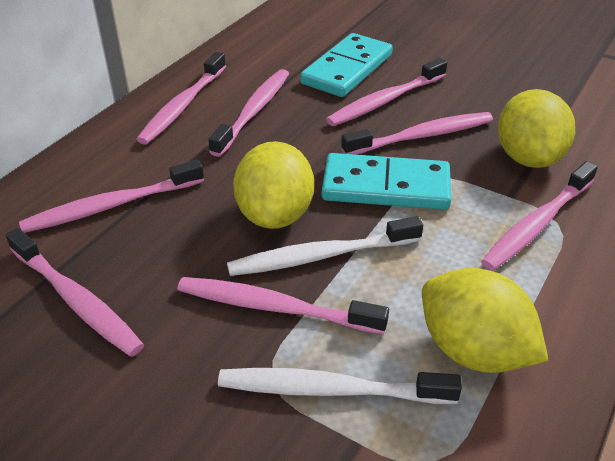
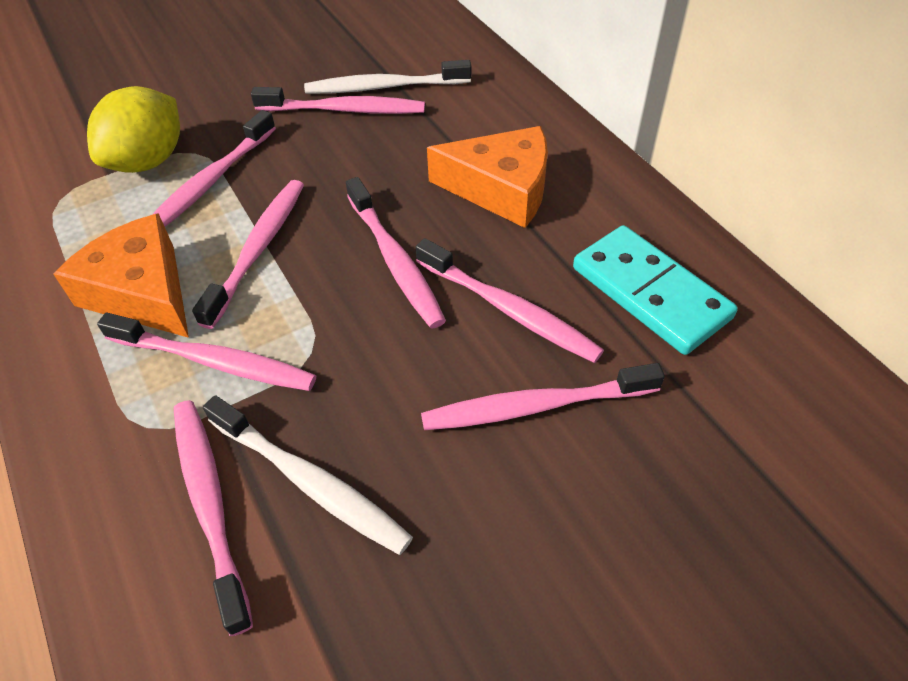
orange cheese: 0 -> 2
turquoise domino: 2 -> 1
yellow lemon: 3 -> 1

